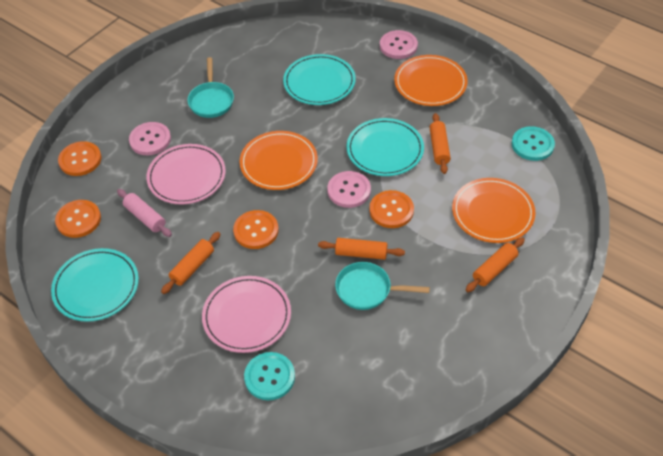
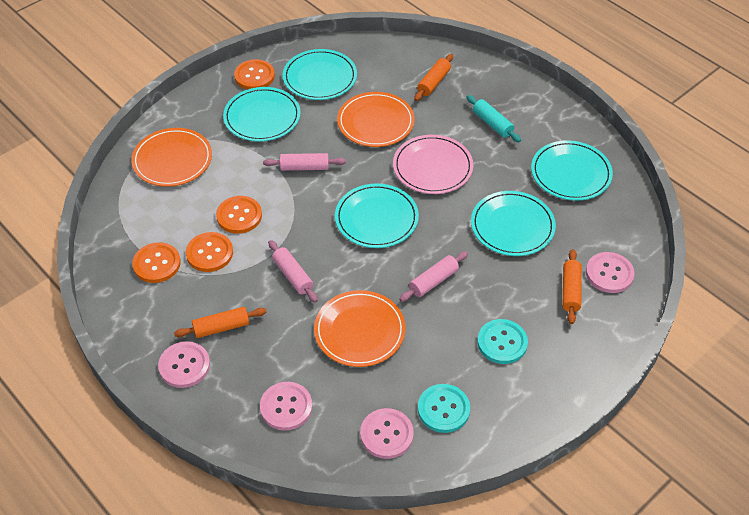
orange rolling pin: 4 -> 3
pink button: 3 -> 4
pink plate: 2 -> 1
pink rolling pin: 1 -> 3
turquoise pan: 2 -> 0
turquoise plate: 3 -> 5
turquoise rolling pin: 0 -> 1

